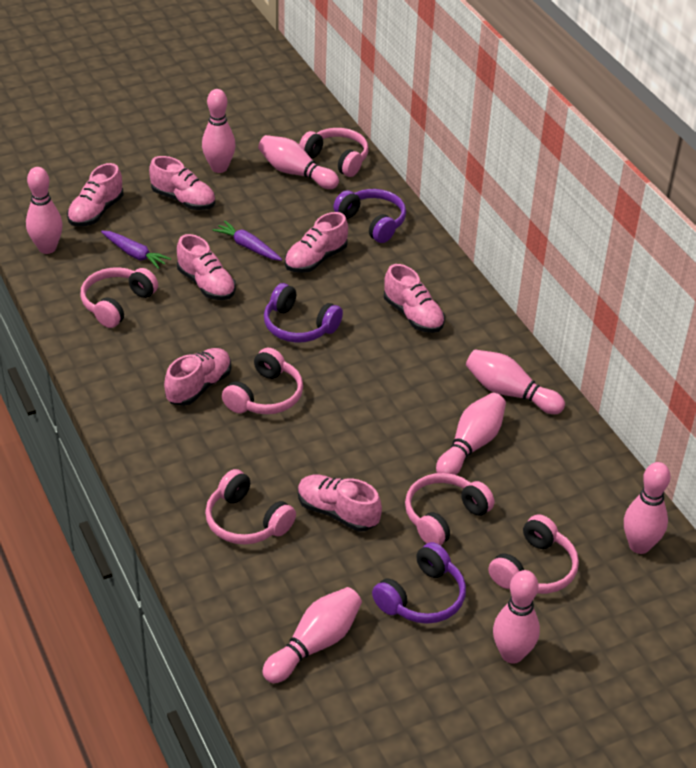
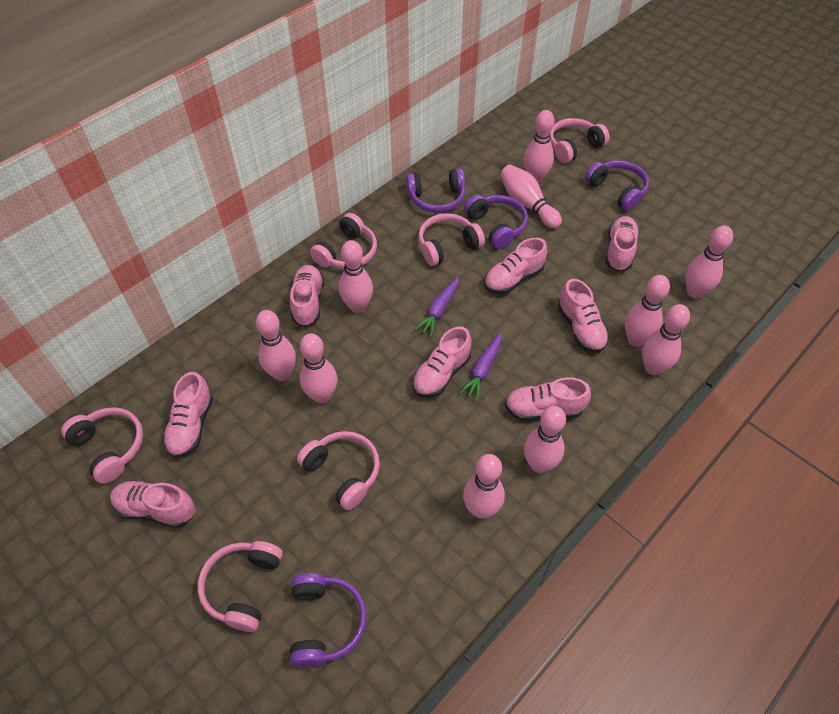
pink bowling pin: 8 -> 10
pink shoe: 7 -> 8
purple headphones: 3 -> 4

